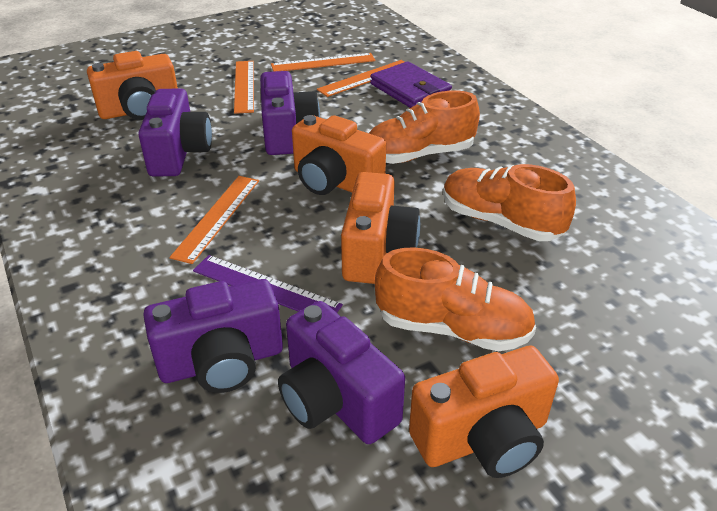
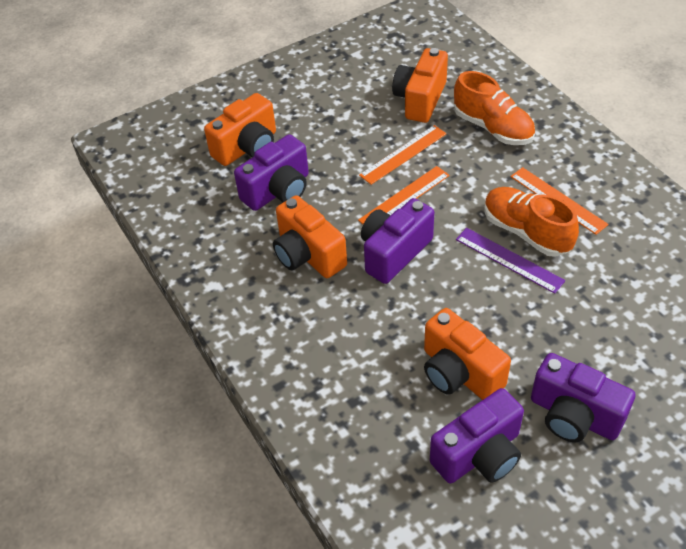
orange ruler: 4 -> 3
orange shoe: 3 -> 2
purple wallet: 1 -> 0

